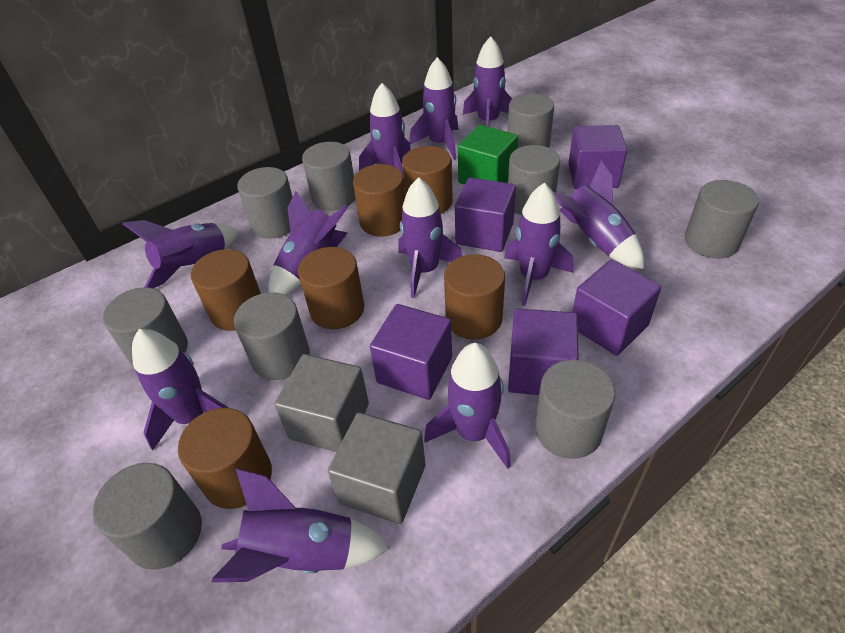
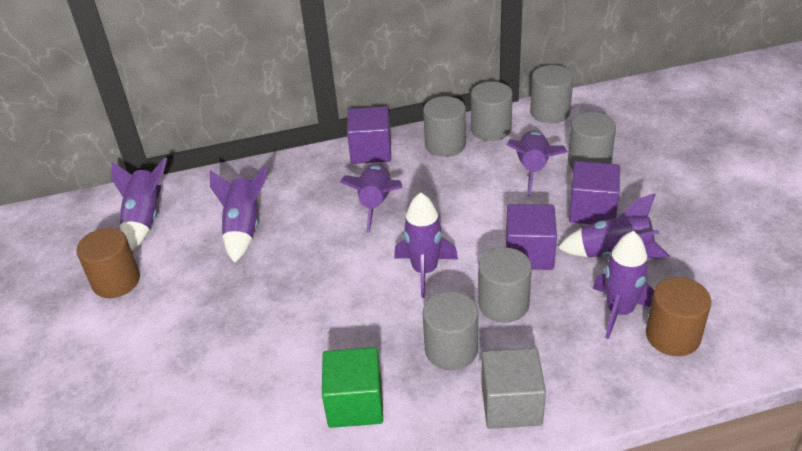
brown cylinder: 6 -> 2
grey cube: 2 -> 1
grey cylinder: 9 -> 6
purple cube: 5 -> 3
purple rocket: 11 -> 7

